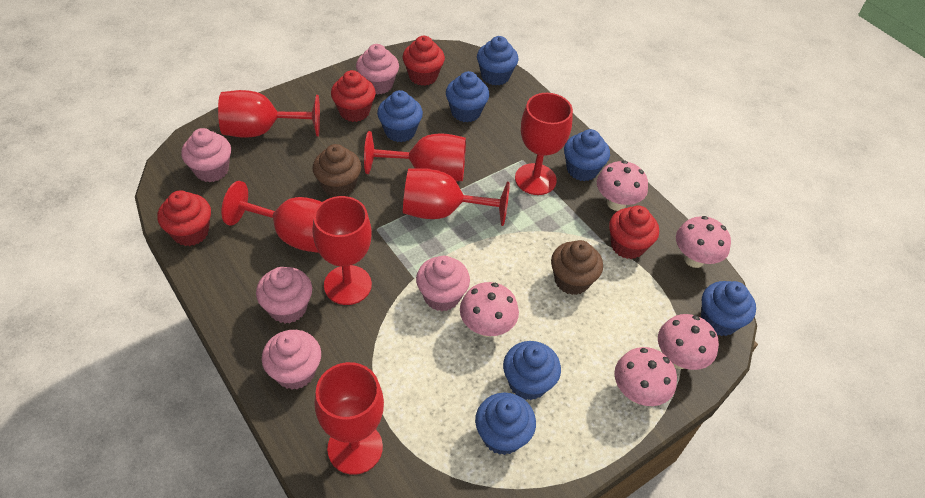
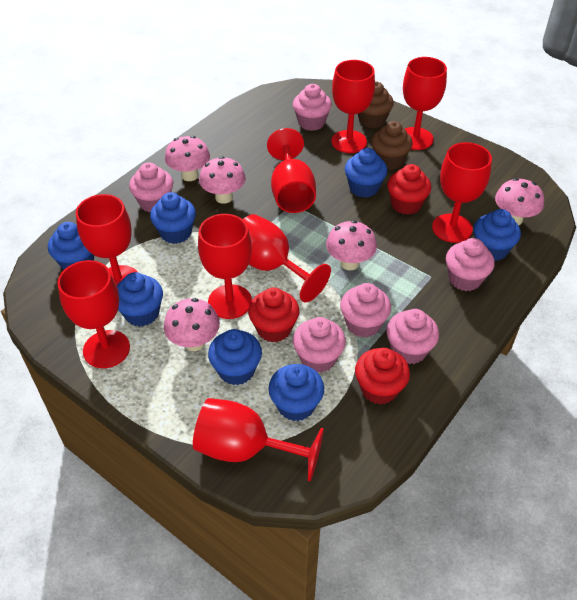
pink cupcake: 5 -> 6
red cupcake: 4 -> 3
red goblet: 7 -> 9

